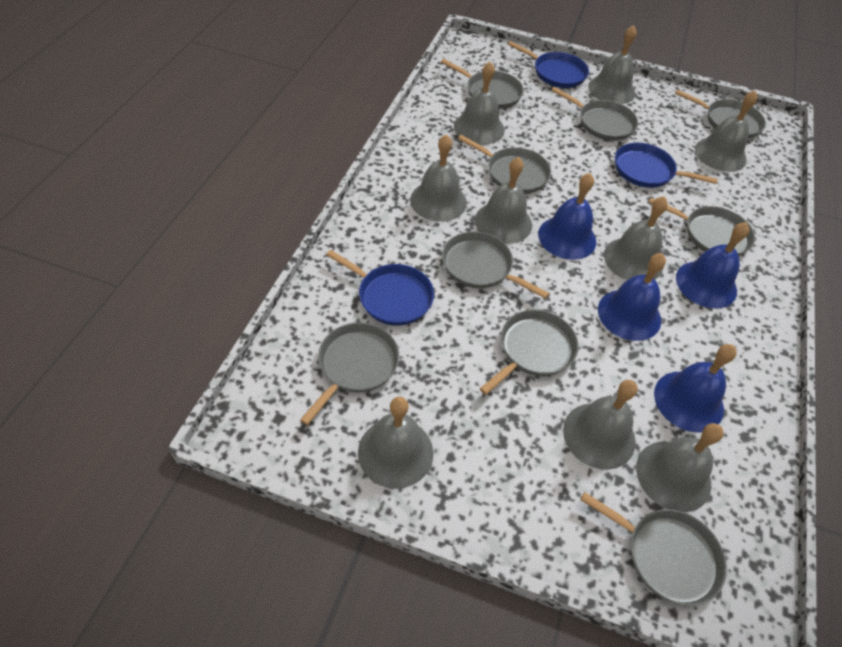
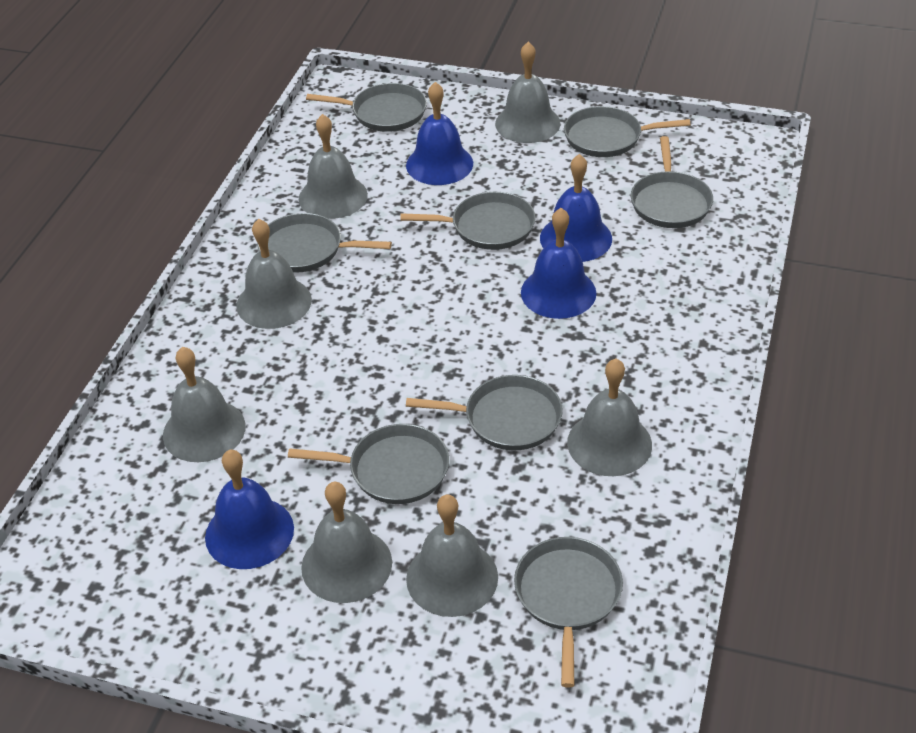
blue pan: 3 -> 0
grey bell: 9 -> 7
grey pan: 9 -> 8

